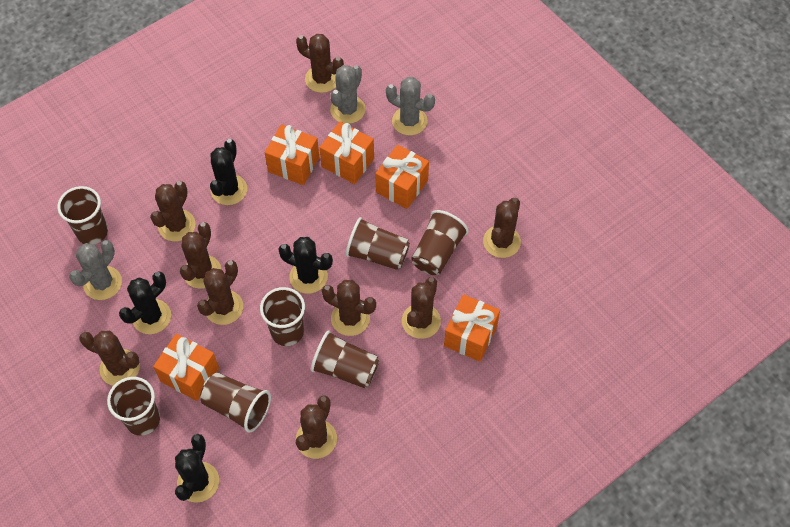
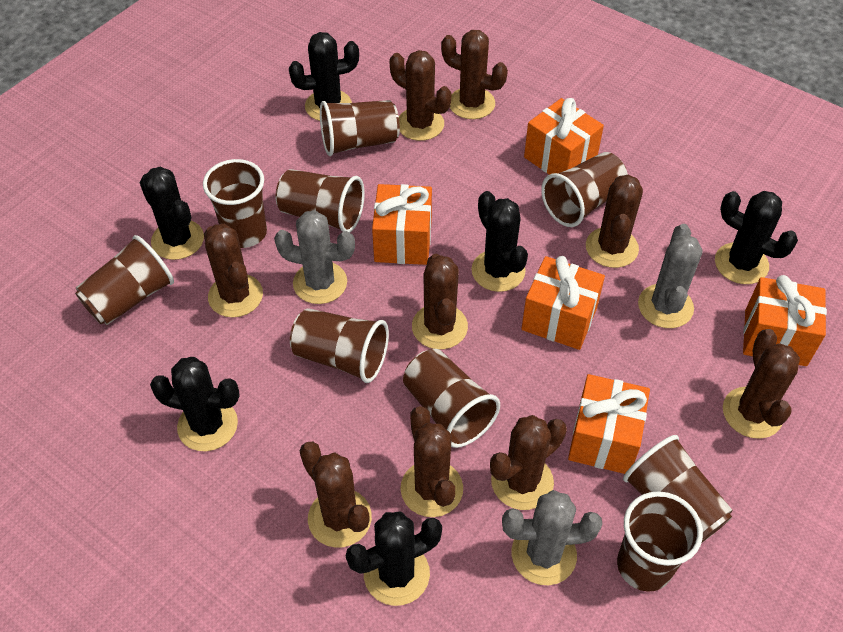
black cactus: 4 -> 6
brown cup: 7 -> 9

